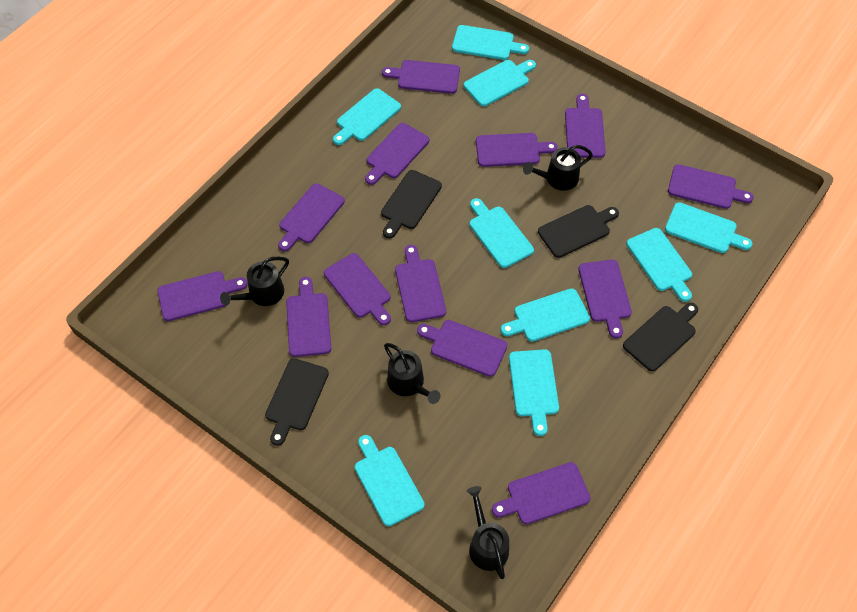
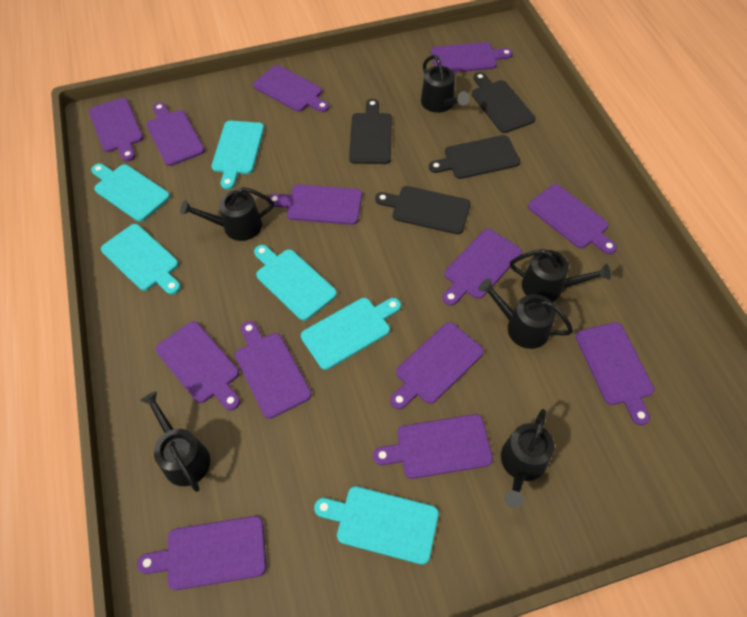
black watering can: 4 -> 6
turquoise cutting board: 9 -> 6

